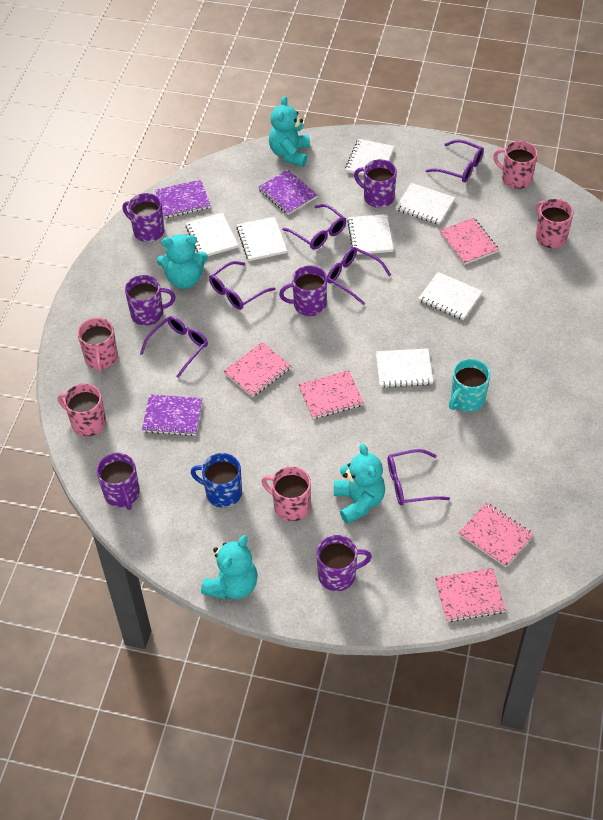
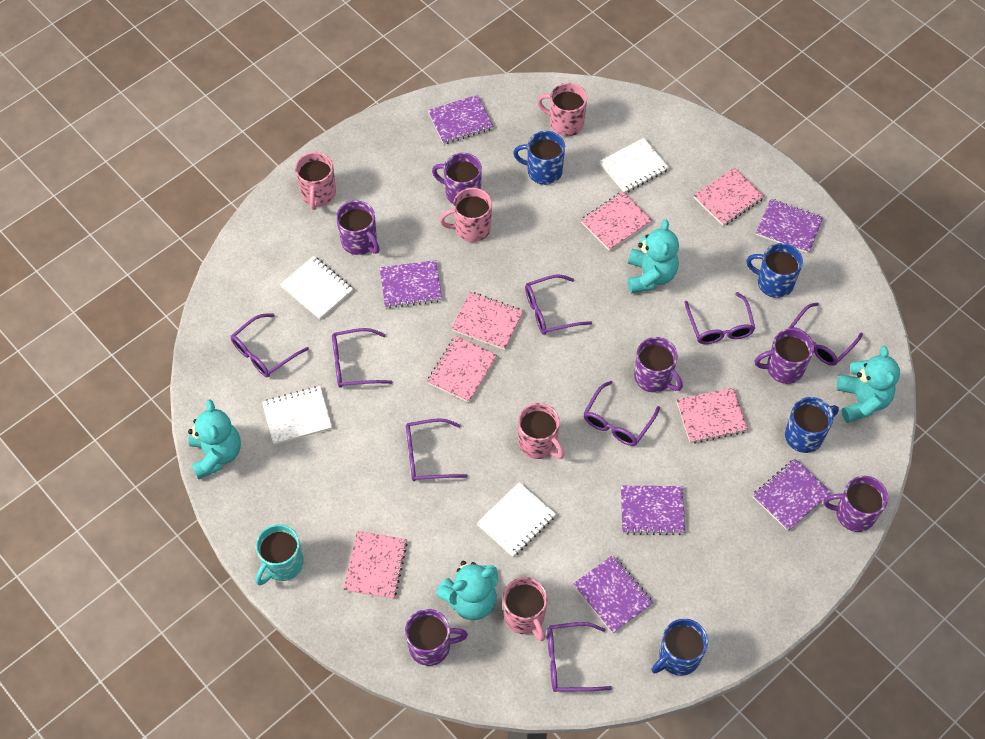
blue mug: 1 -> 4
pink notebook: 5 -> 6
purple glasses: 6 -> 8
purple notebook: 3 -> 6
white notebook: 7 -> 4

